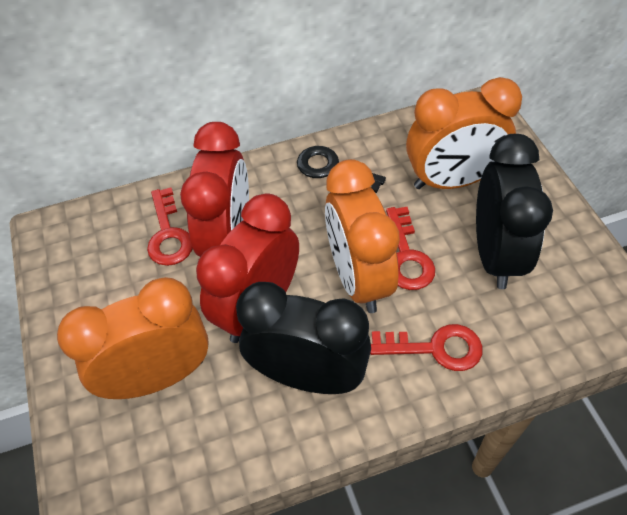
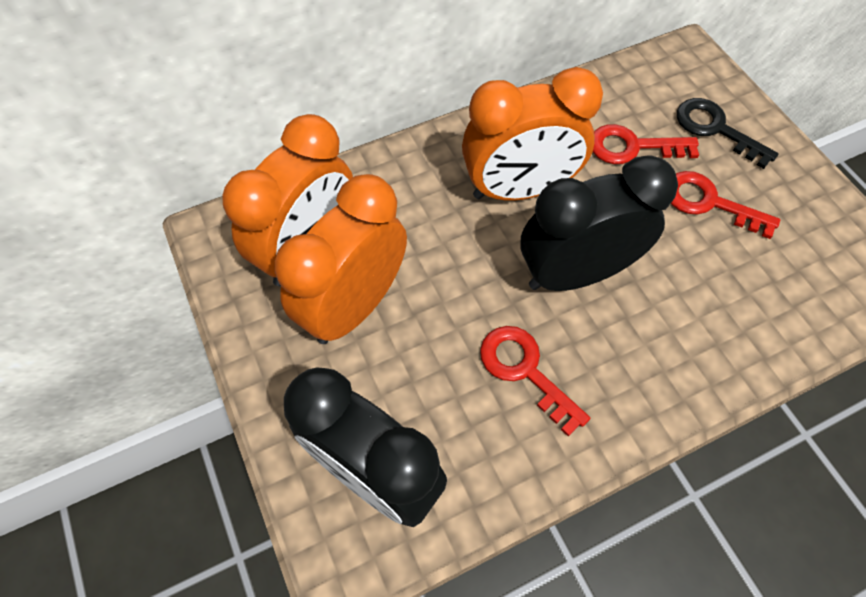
red clock: 2 -> 0

